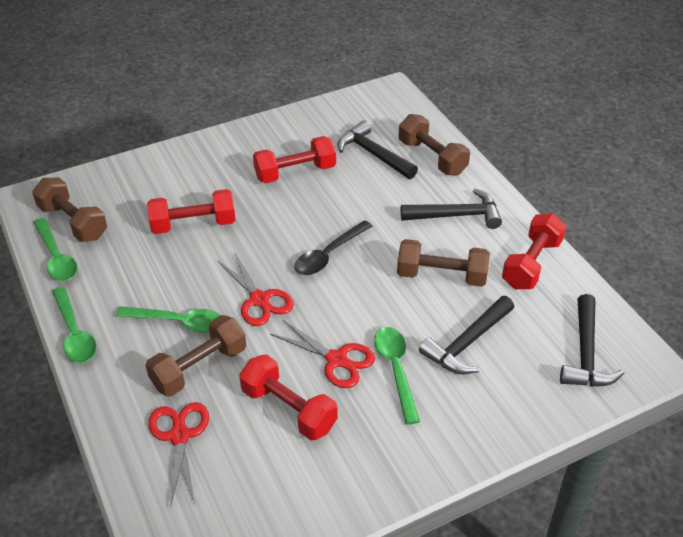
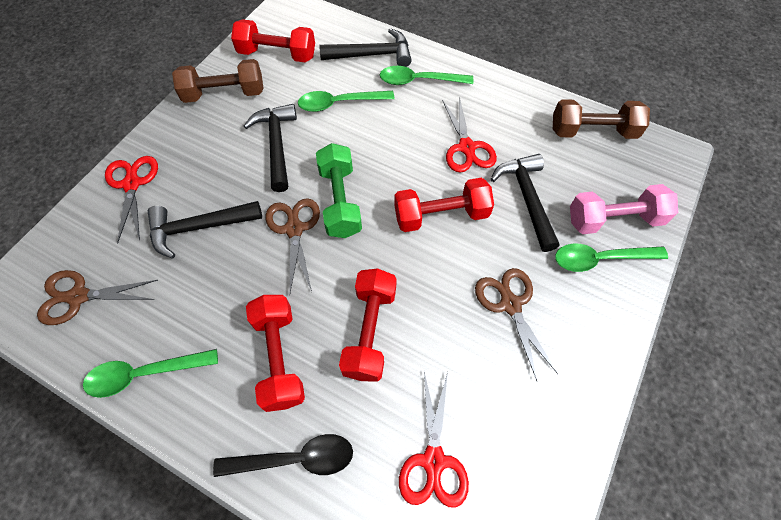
brown dumbbell: 4 -> 2
brown scissors: 0 -> 3
green dumbbell: 0 -> 1
pink dumbbell: 0 -> 1

